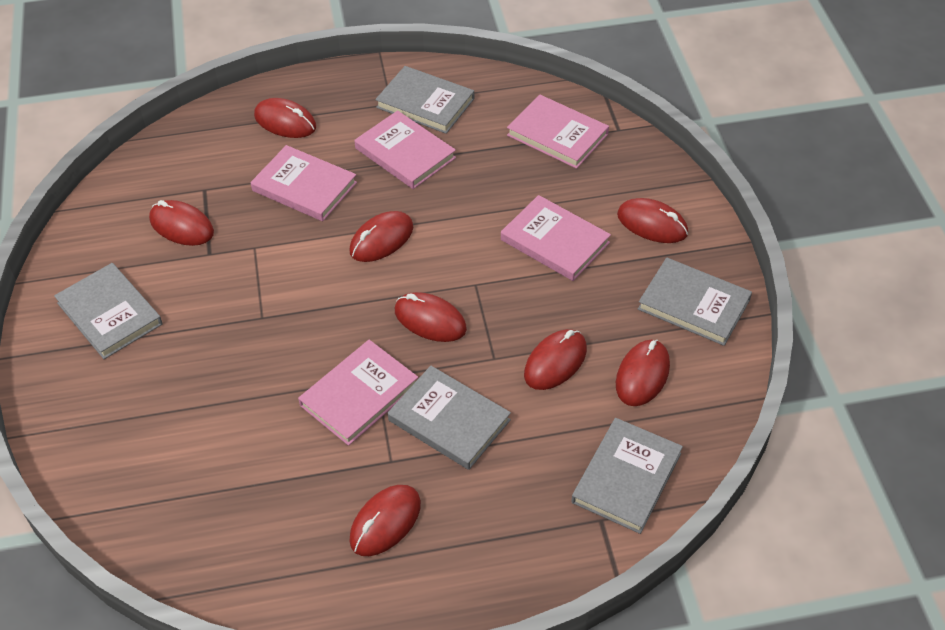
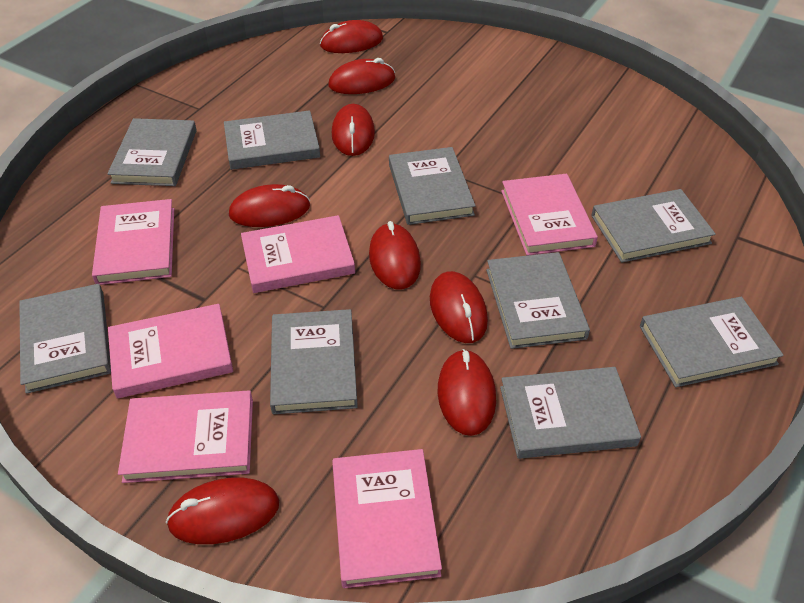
grey book: 5 -> 9
pink book: 5 -> 6

